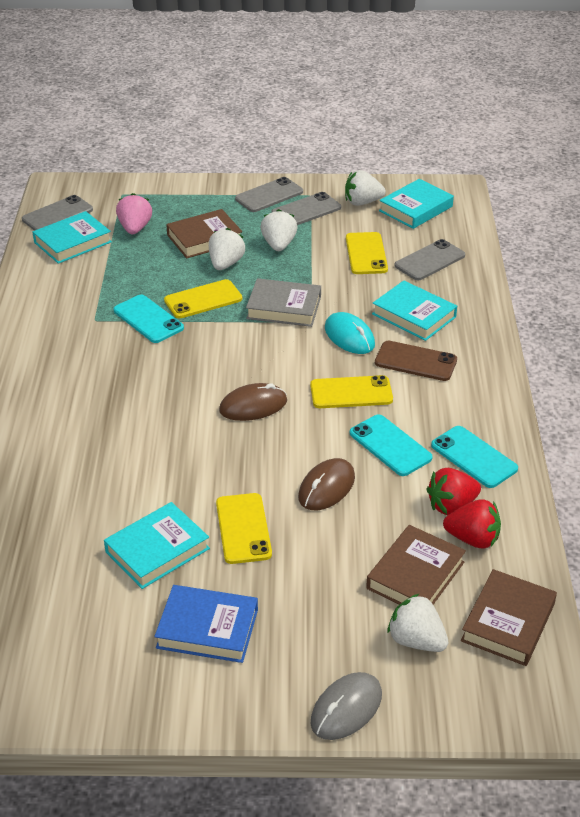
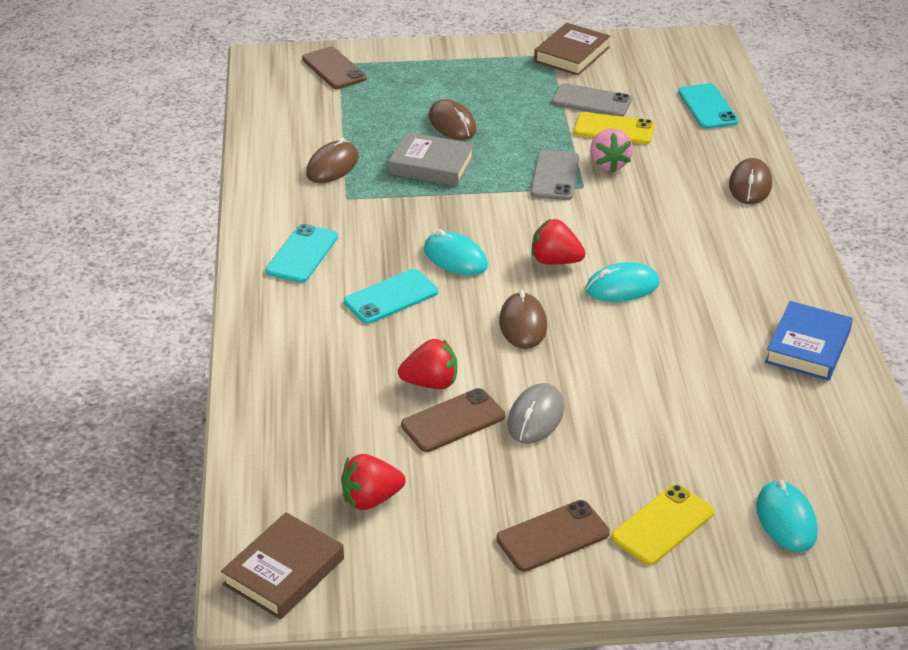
brown book: 3 -> 2
brown mouse: 2 -> 4
brown phone: 1 -> 3
grey phone: 4 -> 2
red strawberry: 2 -> 3
turquoise book: 4 -> 0
turquoise mouse: 1 -> 3
white strawberry: 4 -> 0
yellow phone: 4 -> 2

